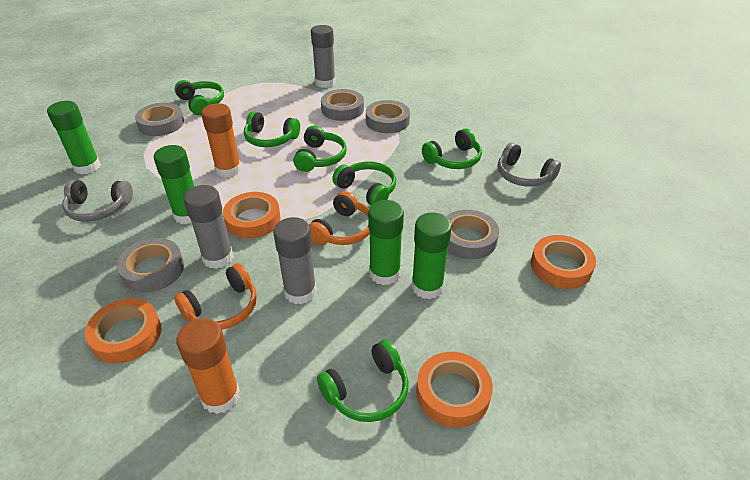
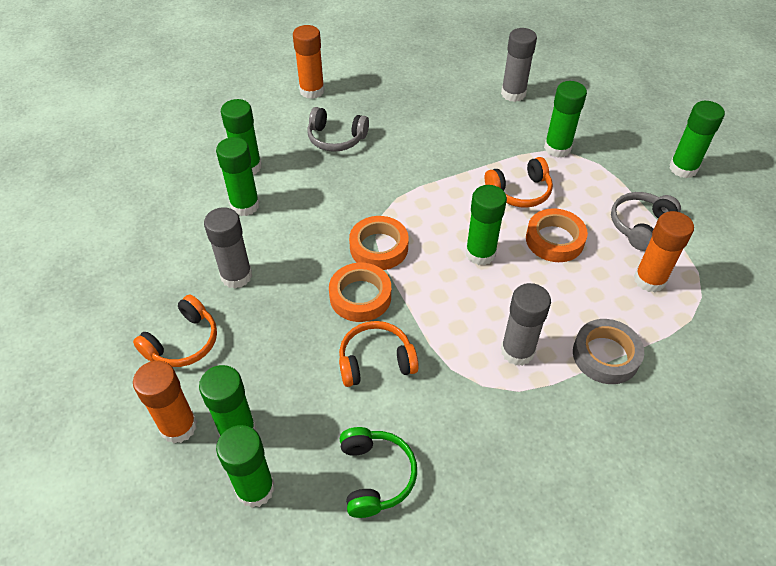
green glue stick: 4 -> 7
green headphones: 6 -> 1
grey tape: 5 -> 1
orange glue stick: 2 -> 3
orange headphones: 2 -> 3
orange tape: 4 -> 3

